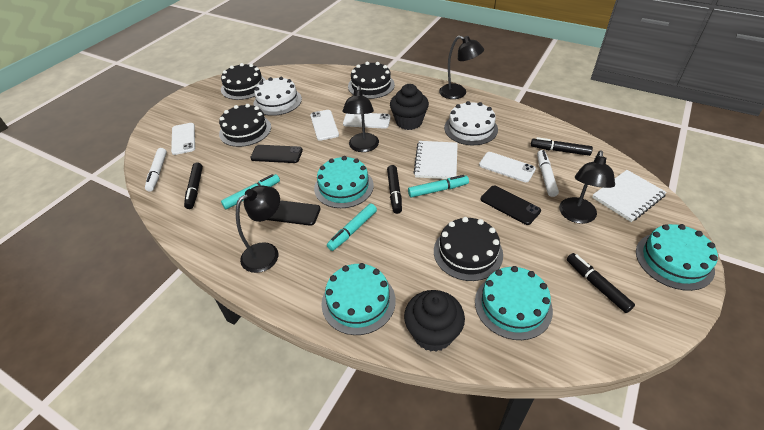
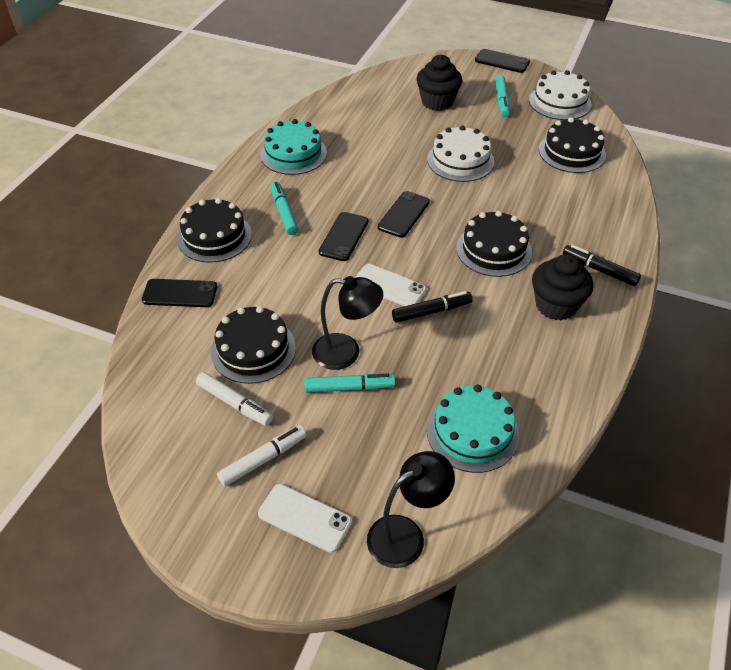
black lamp: 4 -> 2
black marker: 4 -> 2
black phone: 3 -> 4
turquoise cake: 4 -> 2
white notebook: 2 -> 0
white phone: 4 -> 2

